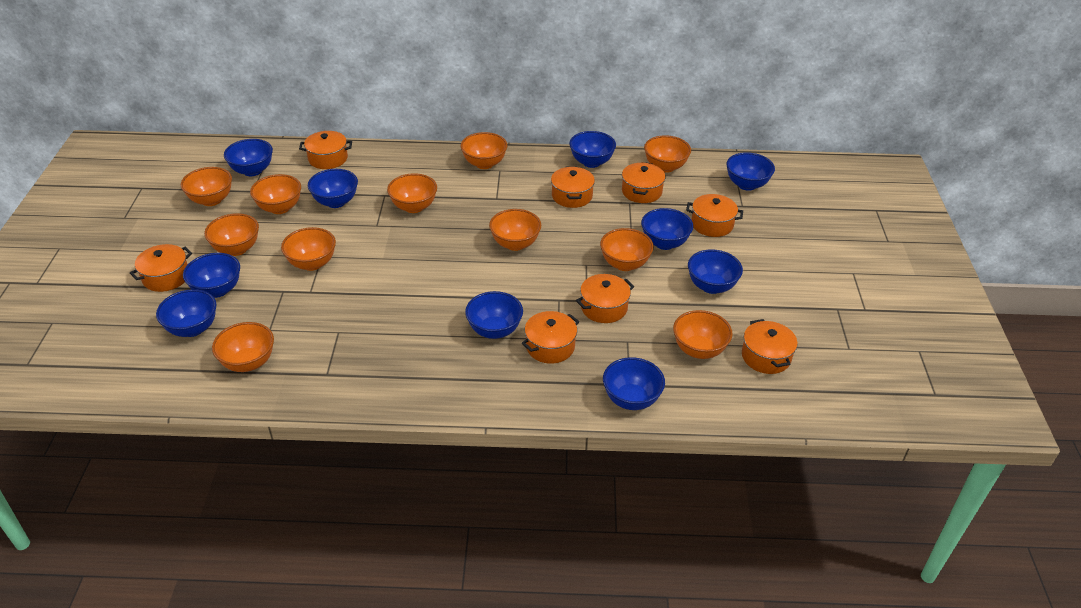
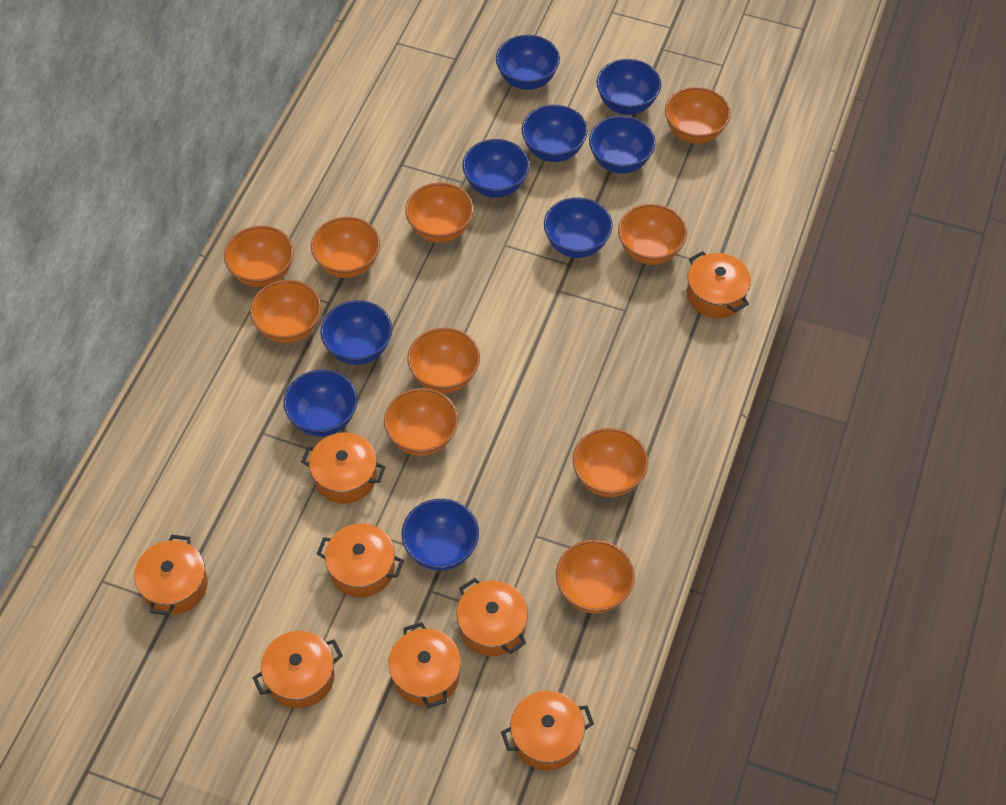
blue bowl: 10 -> 9
orange bowl: 11 -> 10

